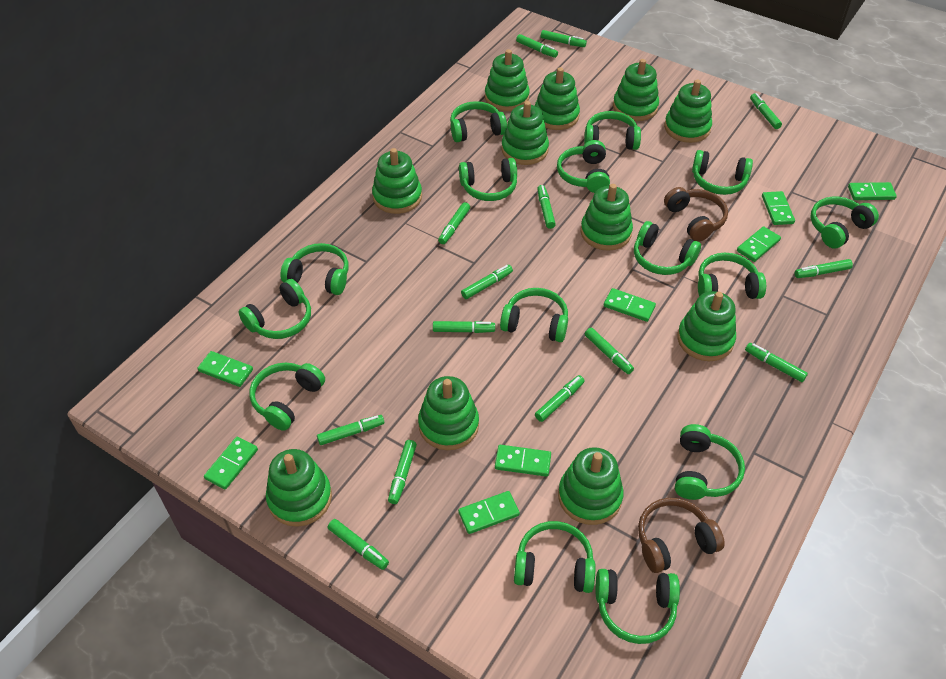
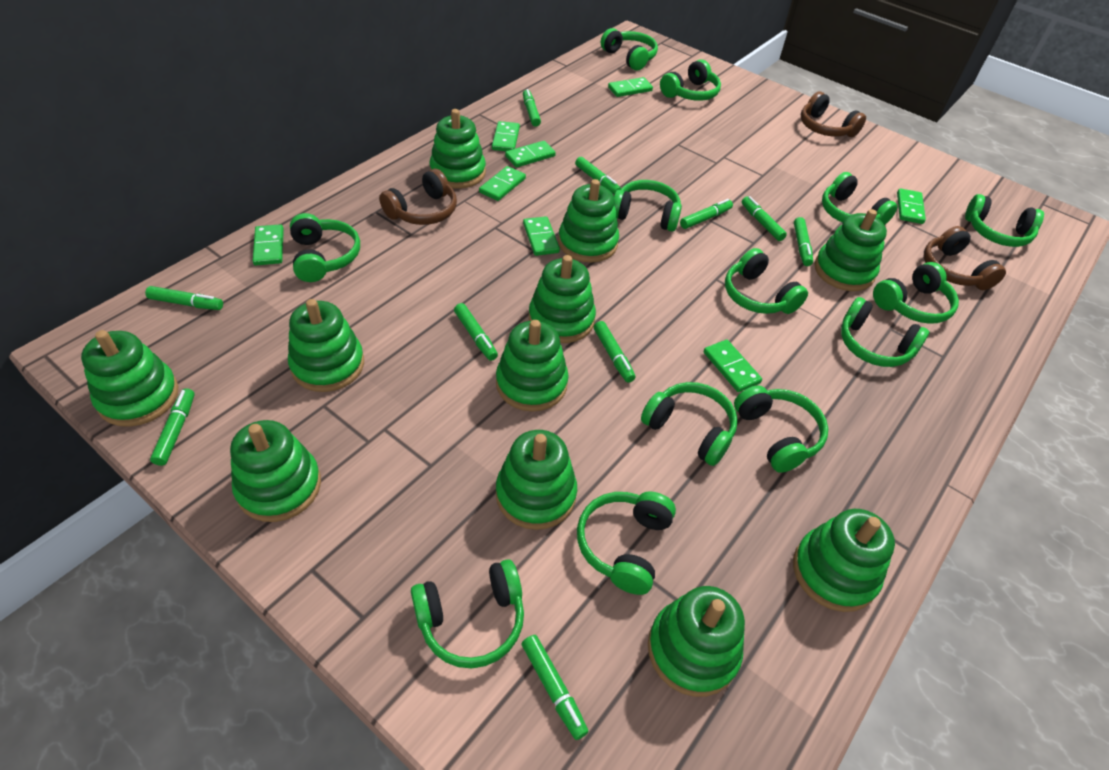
brown headphones: 2 -> 3
green headphones: 15 -> 13
green marker: 14 -> 10

